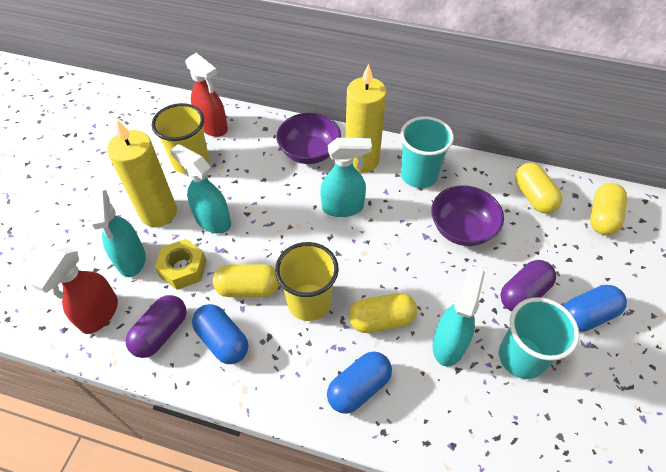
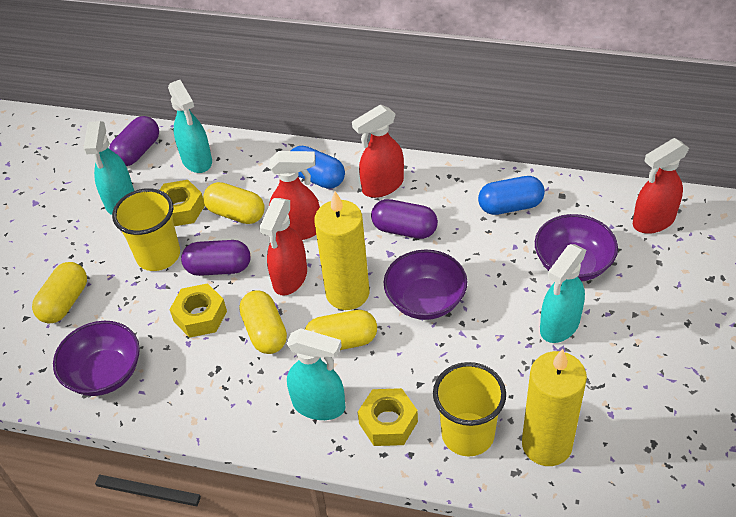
blue capsule: 3 -> 2
purple bowl: 2 -> 3
purple capsule: 2 -> 3
red spray bottle: 2 -> 4
turquoise cup: 2 -> 0
yellow nut: 1 -> 3

